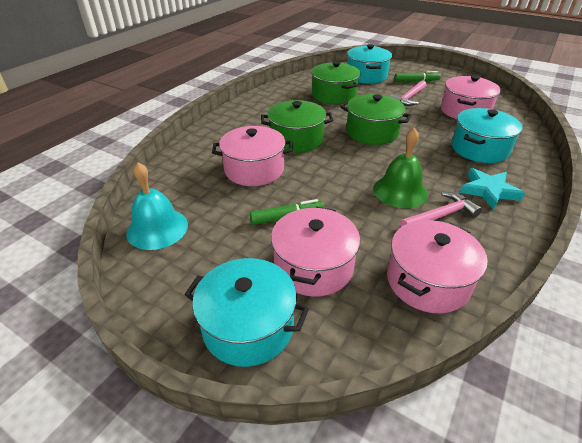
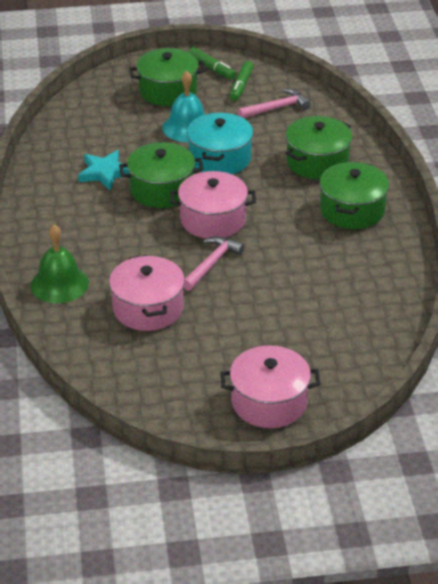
green pot: 3 -> 4
pink pot: 4 -> 3
turquoise pot: 3 -> 1

